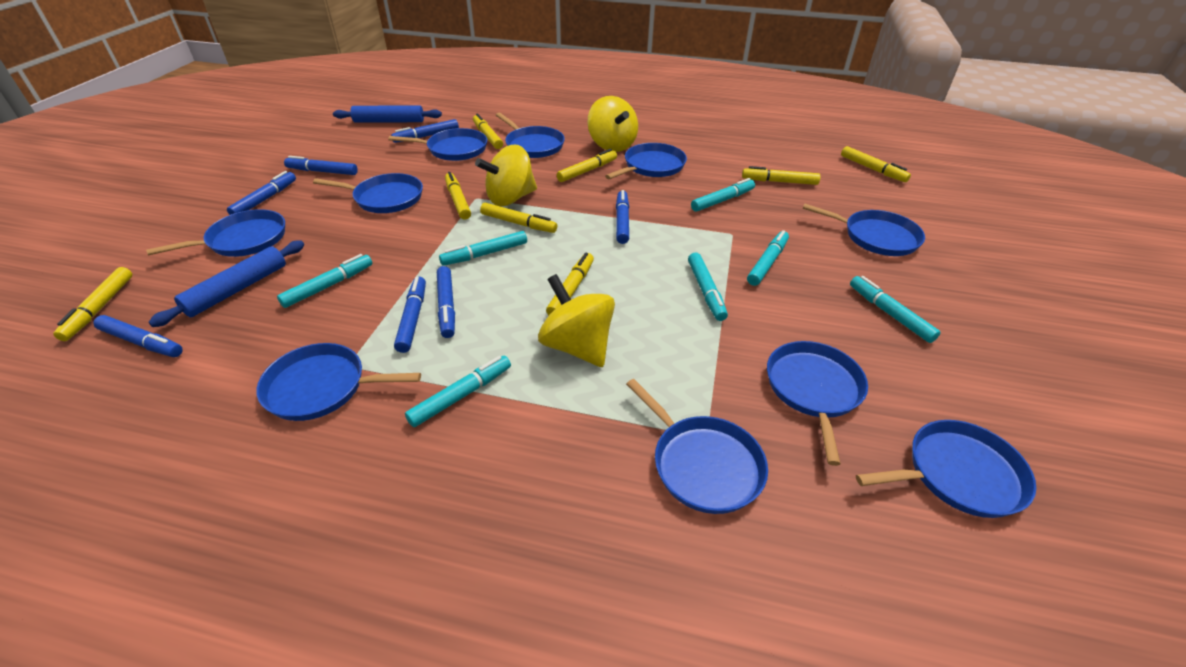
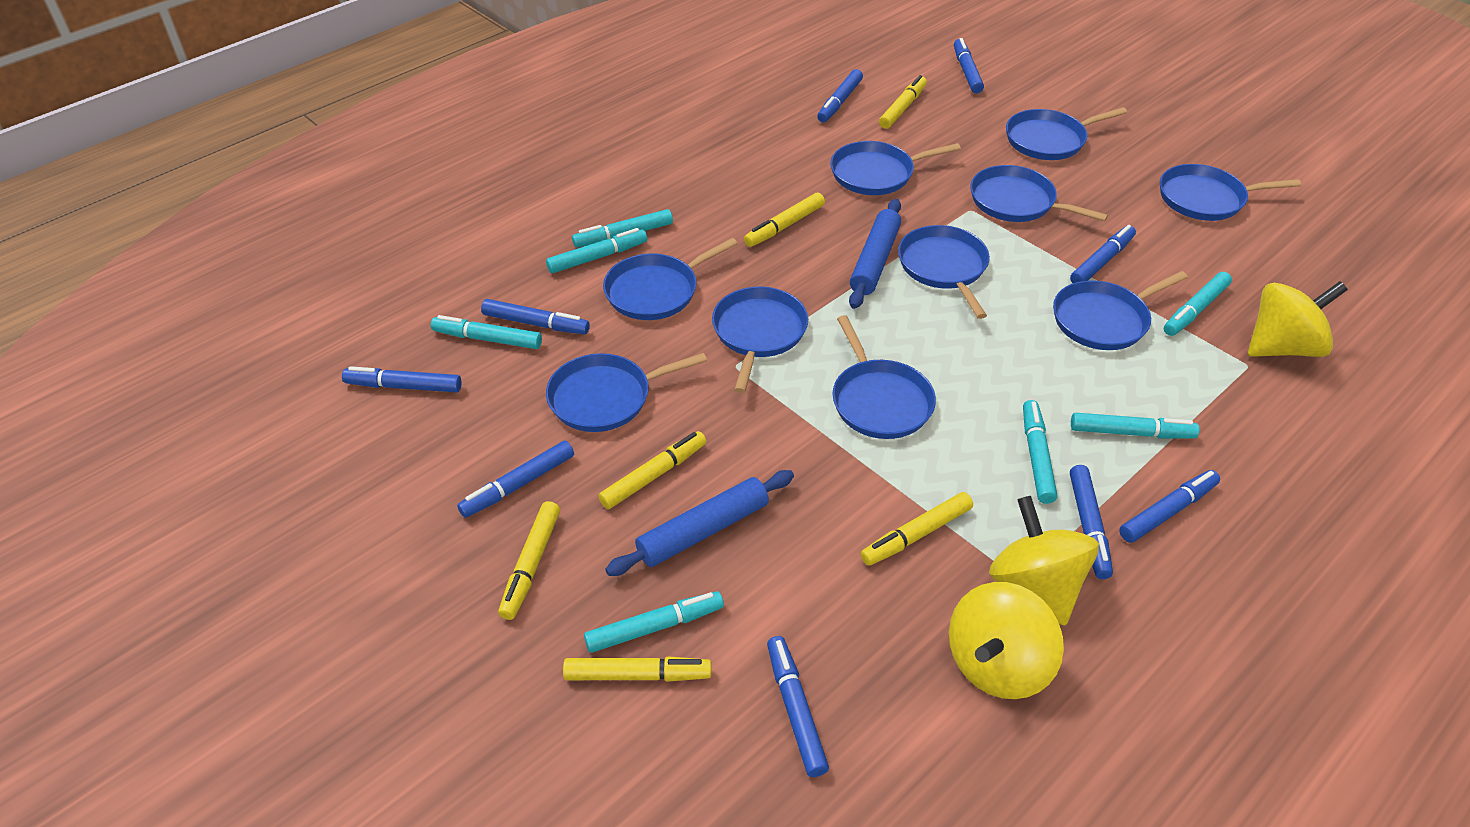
blue marker: 7 -> 9
yellow marker: 8 -> 6

